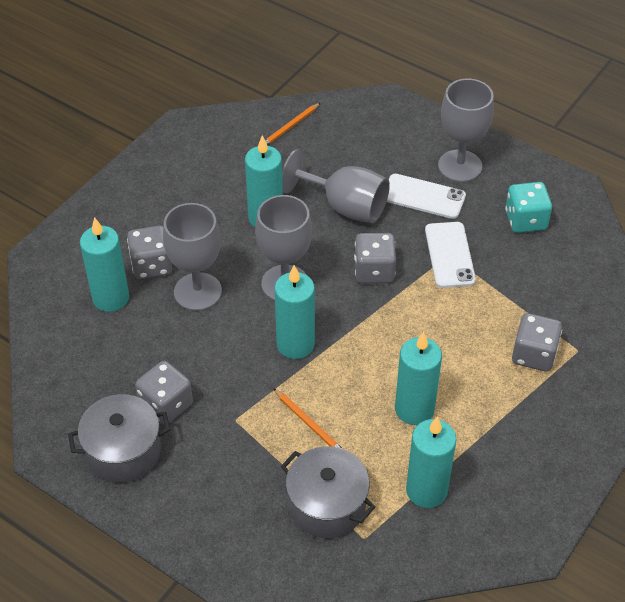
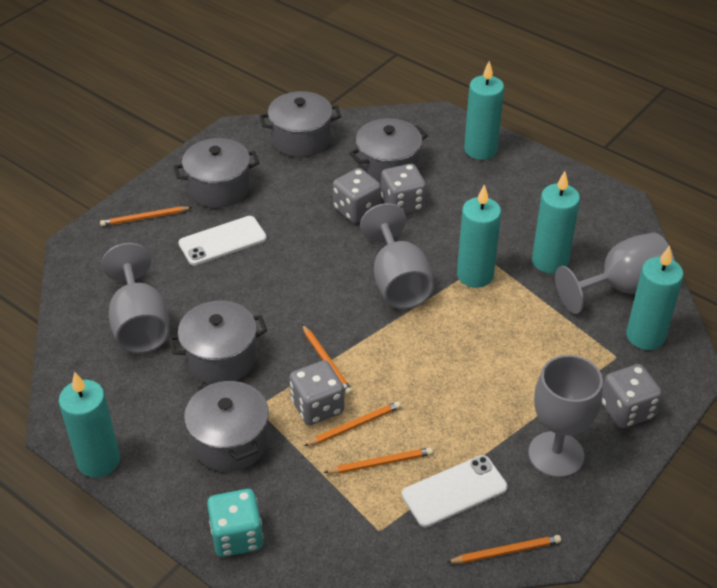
grey pot: 2 -> 5
orange pencil: 2 -> 5

